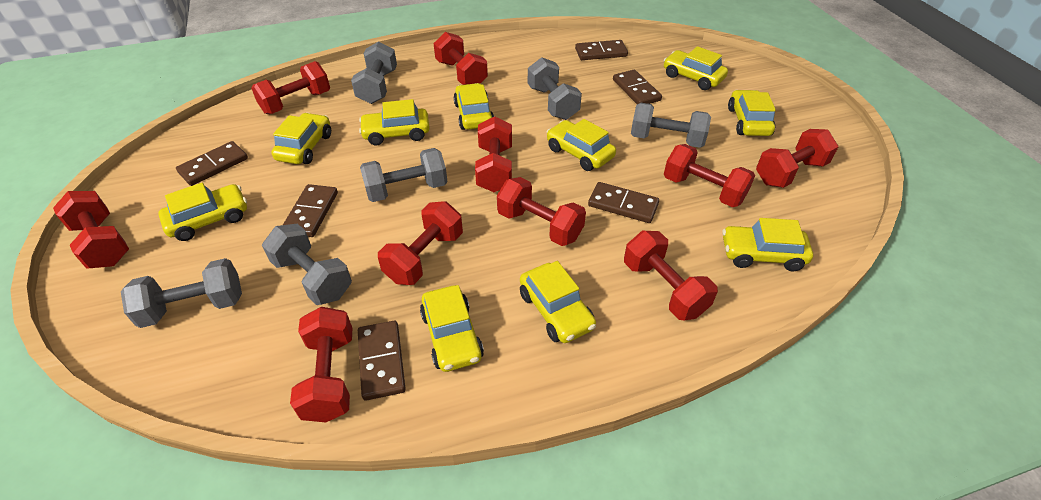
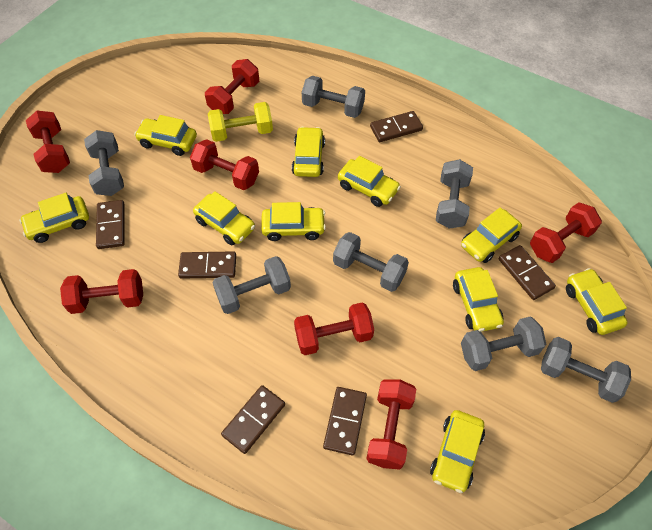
grey dumbbell: 6 -> 7
red dumbbell: 10 -> 7
yellow dumbbell: 0 -> 1

